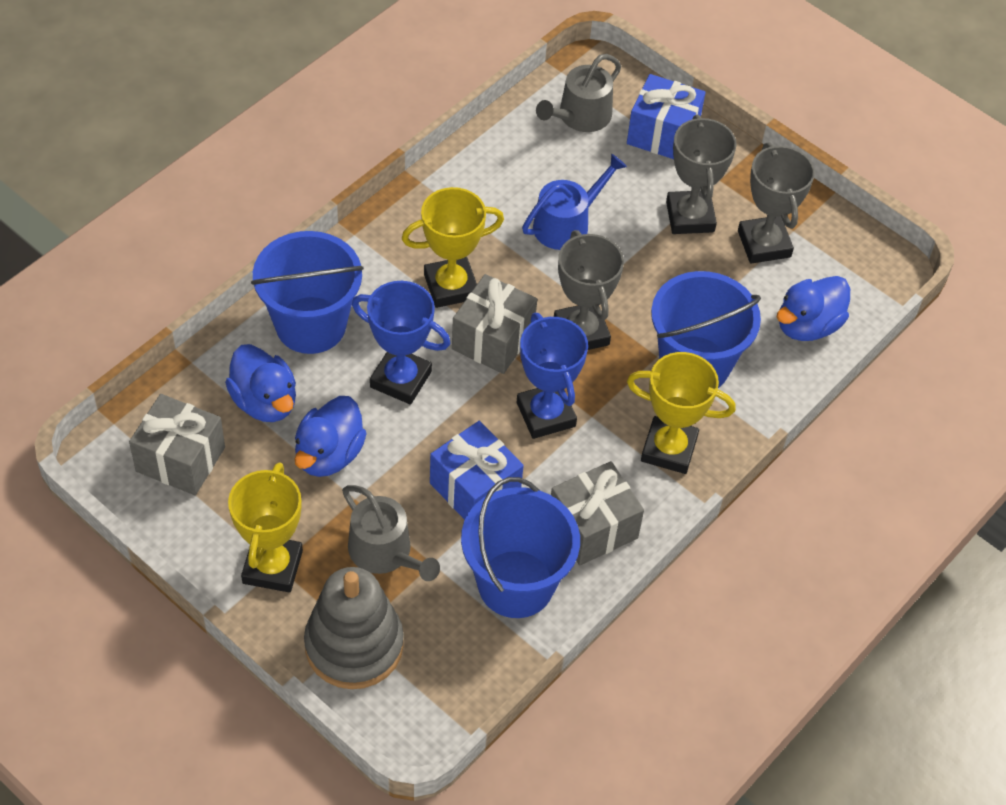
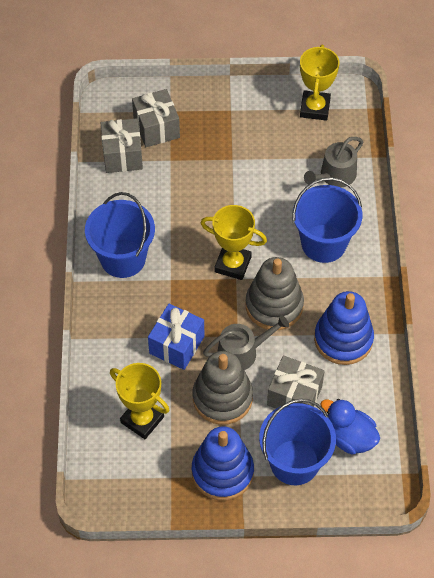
blue duck: 3 -> 1
blue gift: 2 -> 1
blue stacking toy: 0 -> 2
blue trophy: 2 -> 0
blue watering can: 1 -> 0
grey stacking toy: 1 -> 2
grey trophy: 3 -> 0

